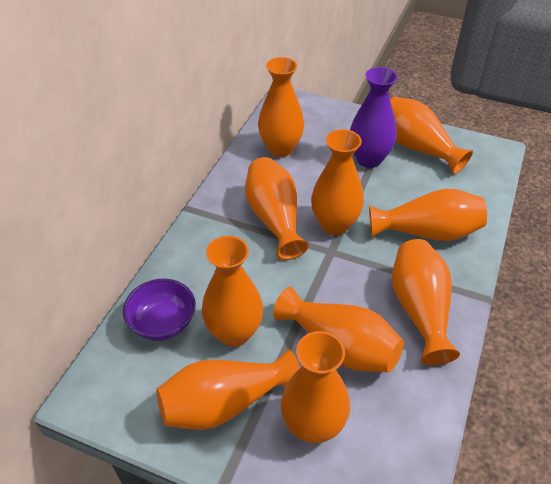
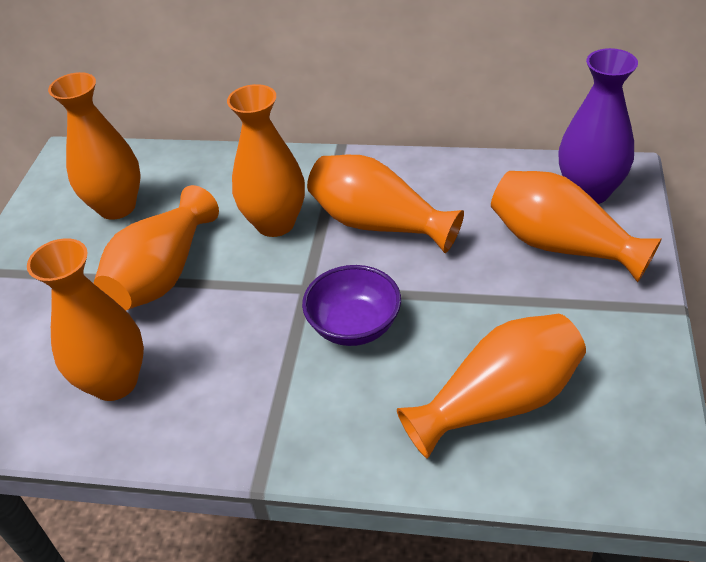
orange vase: 10 -> 7

